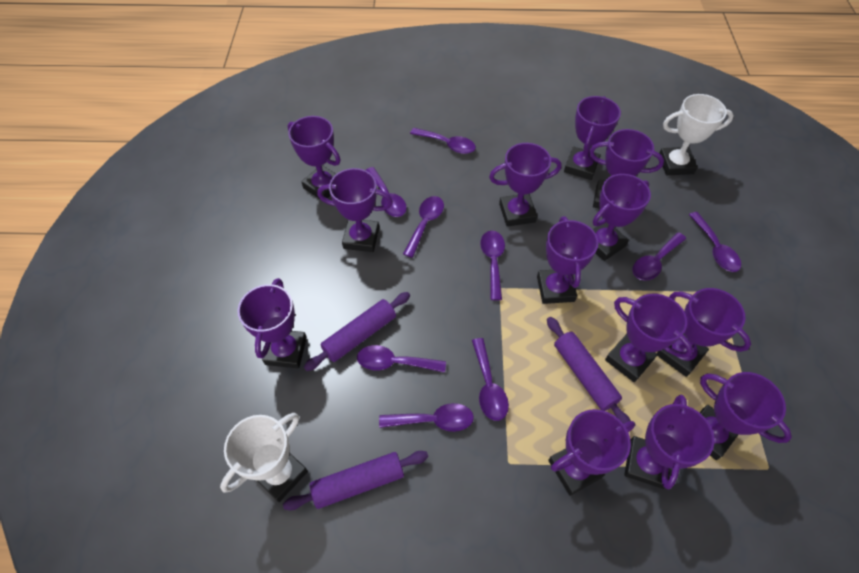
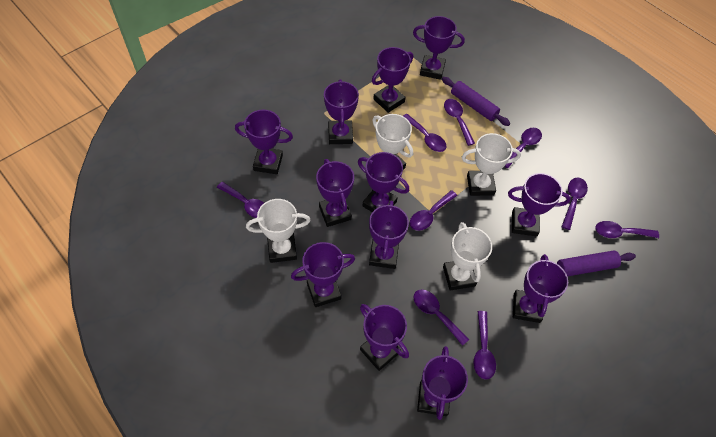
purple rolling pin: 3 -> 2
purple trophy: 13 -> 12
white trophy: 2 -> 4

